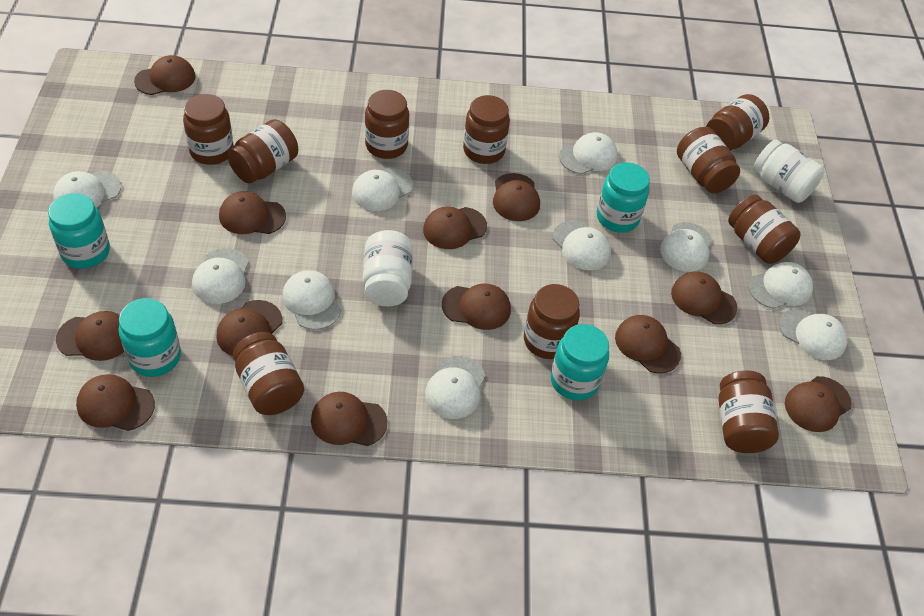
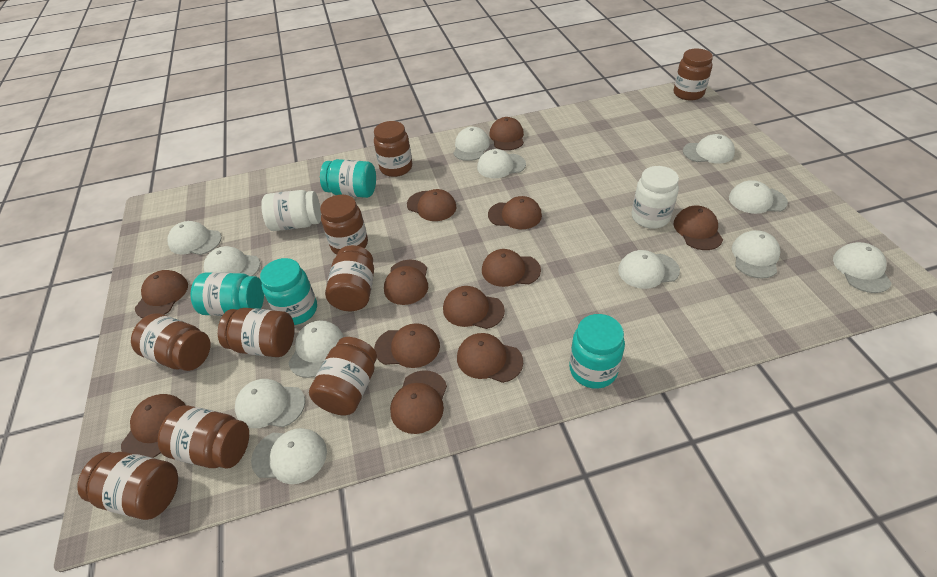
brown jar: 10 -> 9
white cap: 10 -> 12

